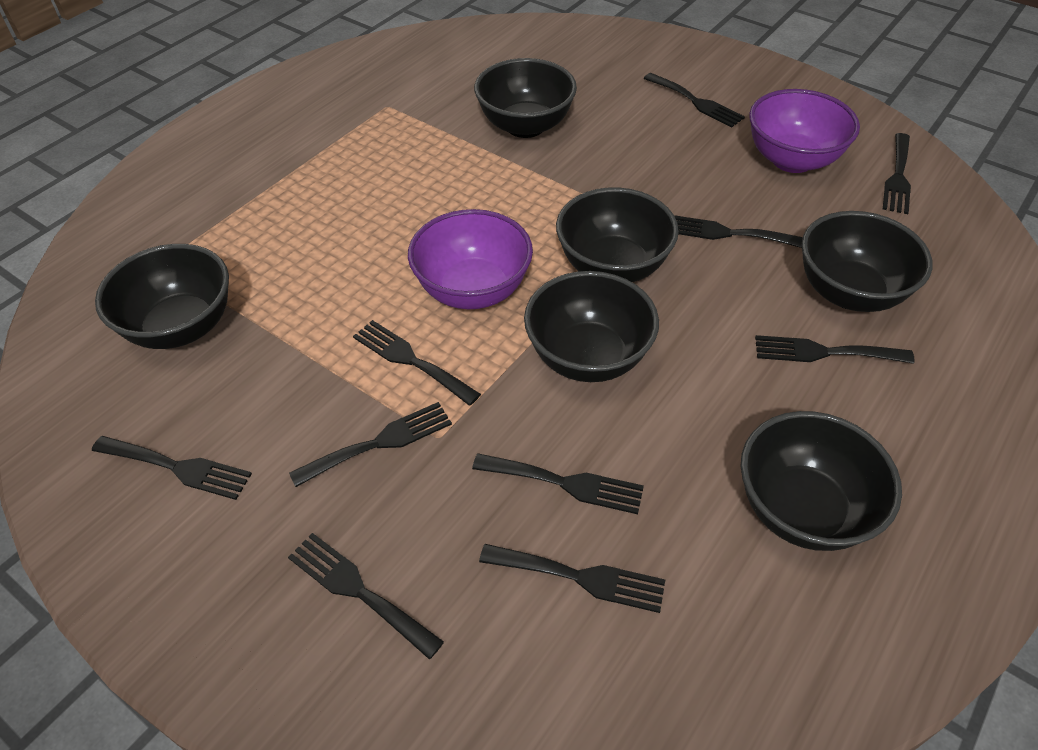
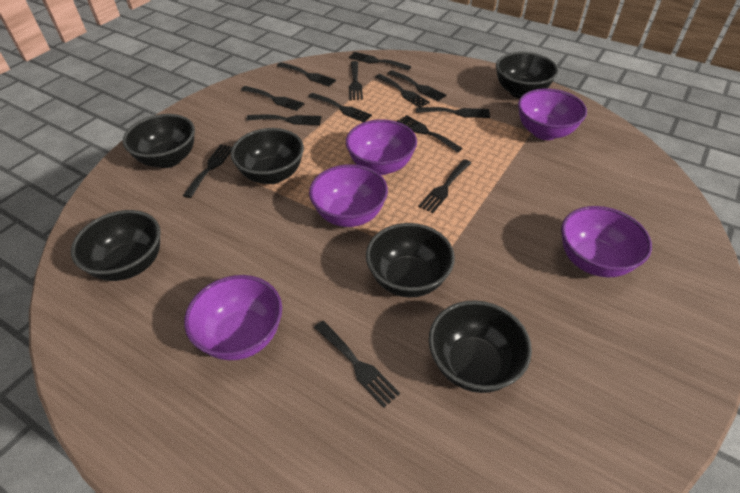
black fork: 10 -> 13
purple bowl: 2 -> 5

